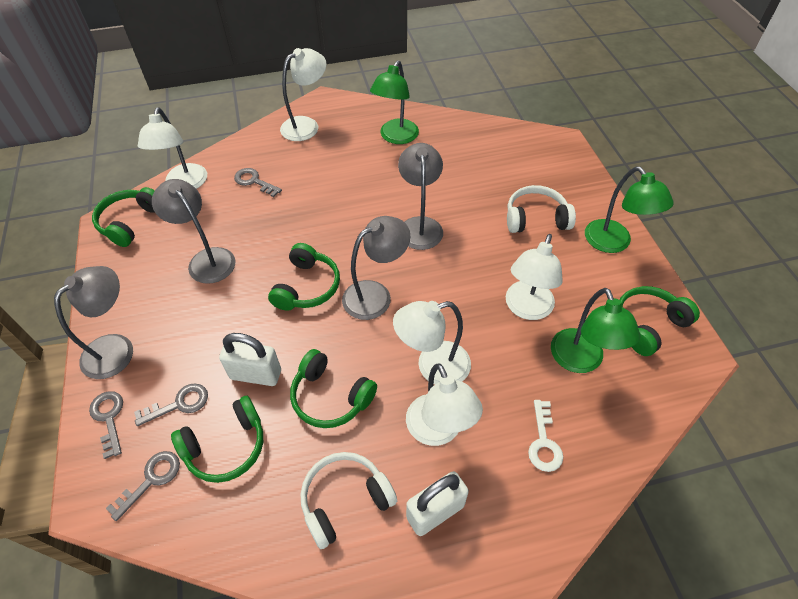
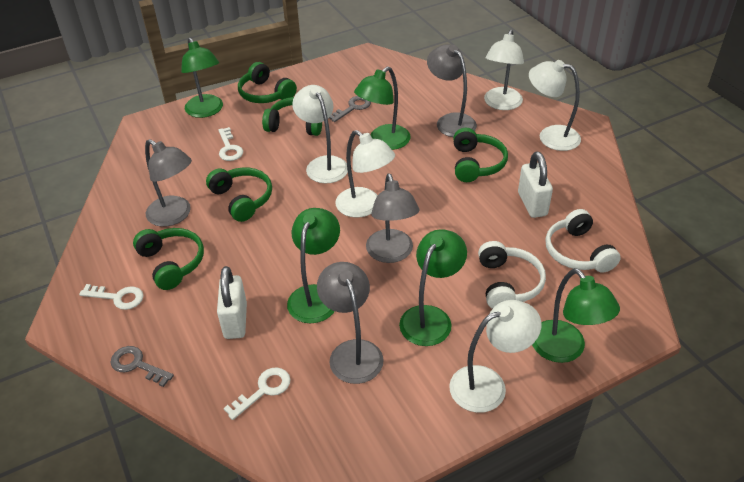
green lamp: 3 -> 5
grey key: 4 -> 2
white key: 1 -> 3

